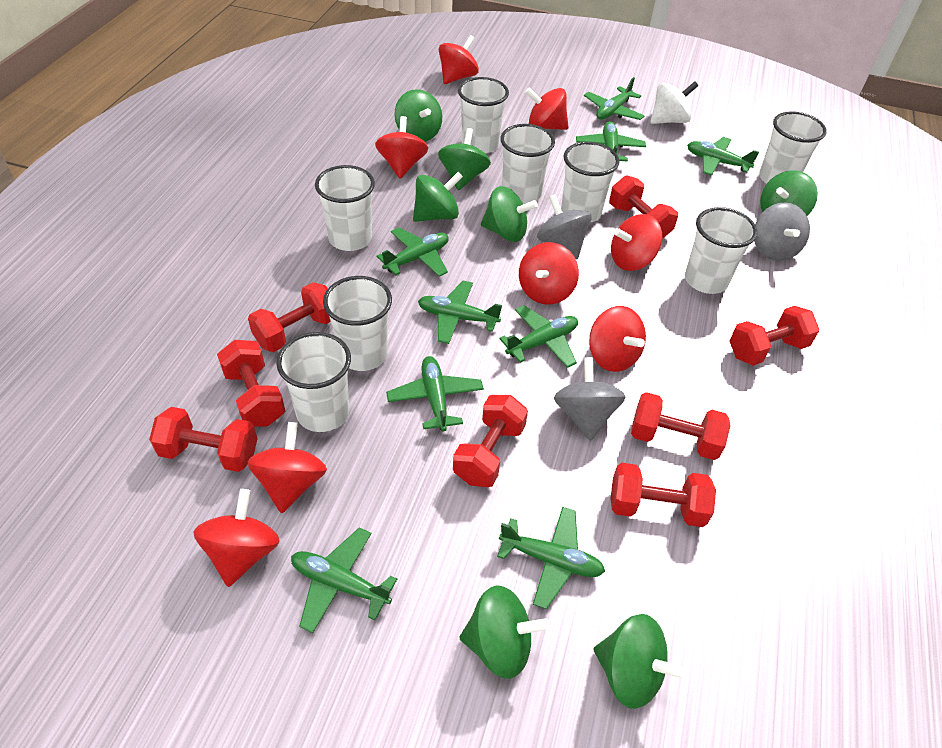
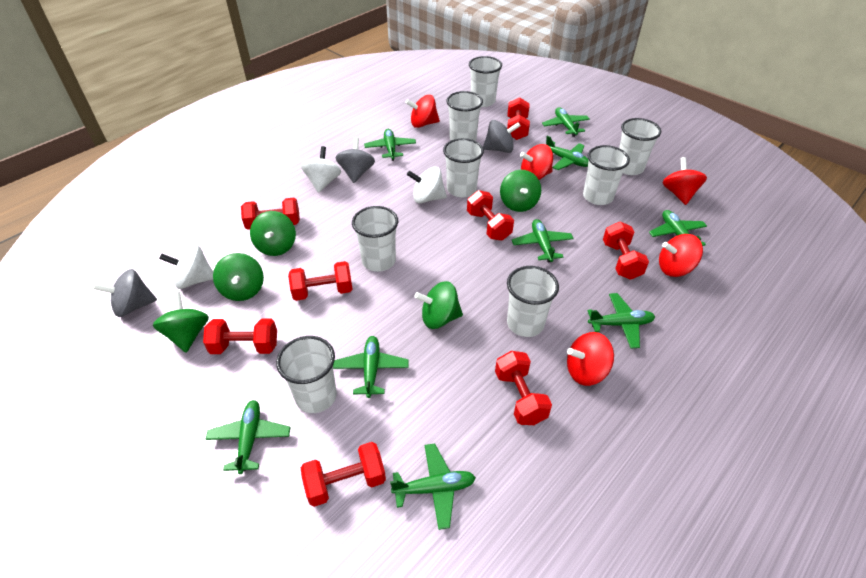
green spinning top: 7 -> 5
red spinning top: 8 -> 5
white spinning top: 1 -> 3

